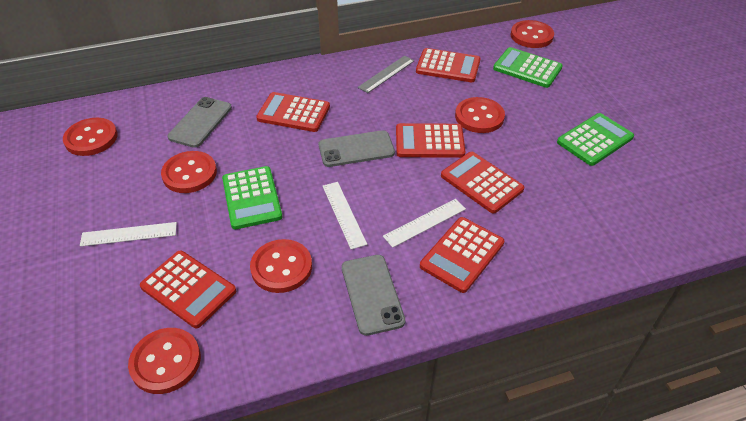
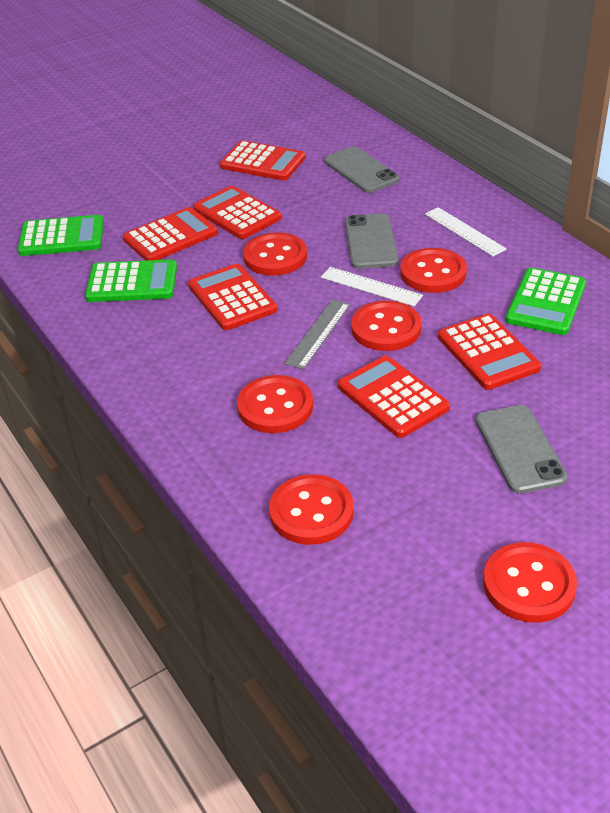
white ruler: 3 -> 2

